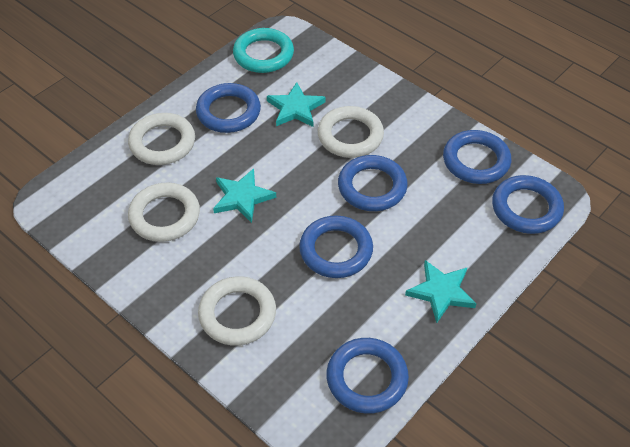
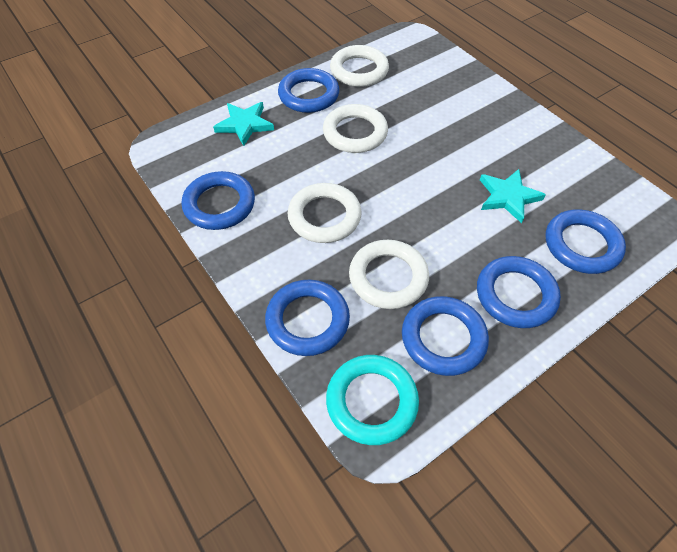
turquoise star: 3 -> 2

